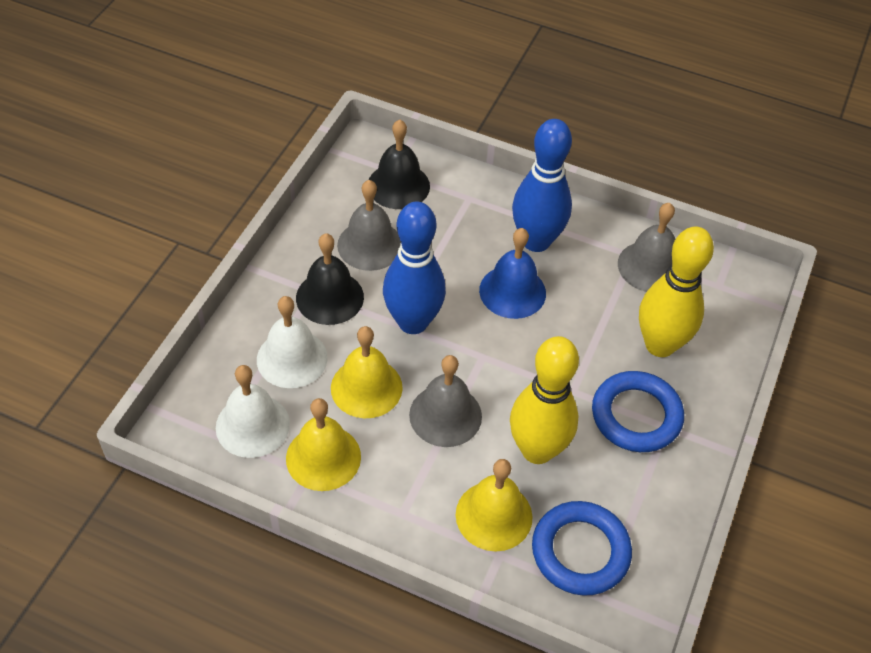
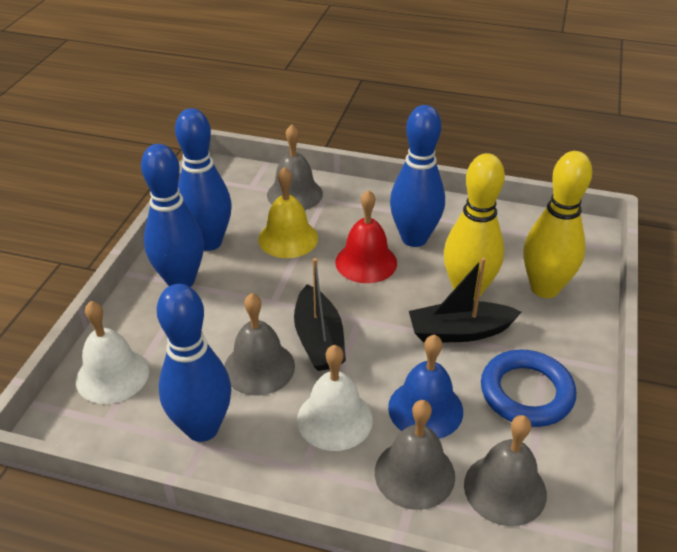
black bell: 2 -> 0
black boat: 0 -> 2
blue bowling pin: 2 -> 4
blue ring: 2 -> 1
grey bell: 3 -> 4
red bell: 0 -> 1
yellow bell: 3 -> 1

